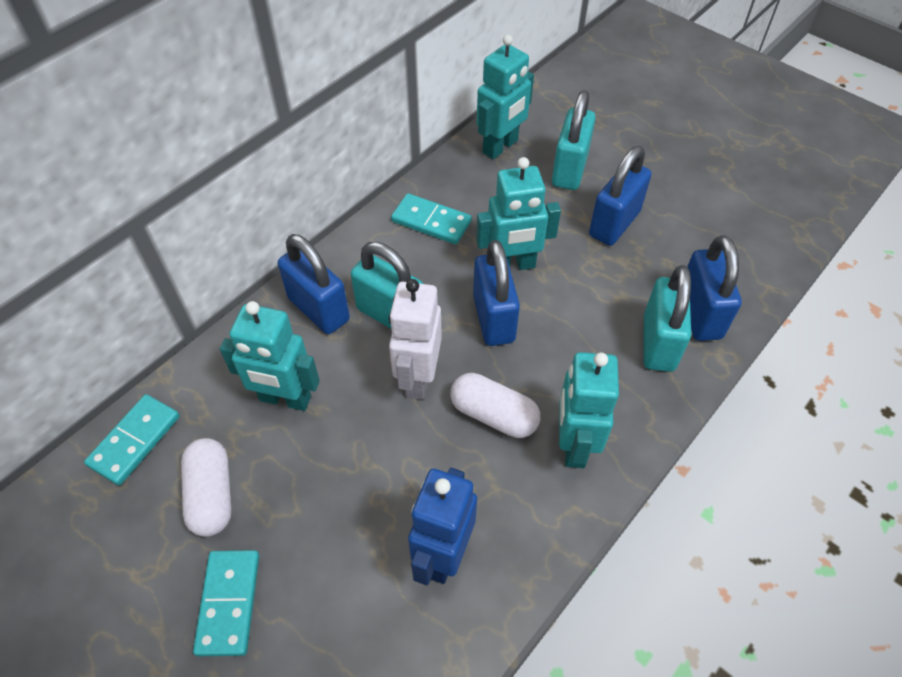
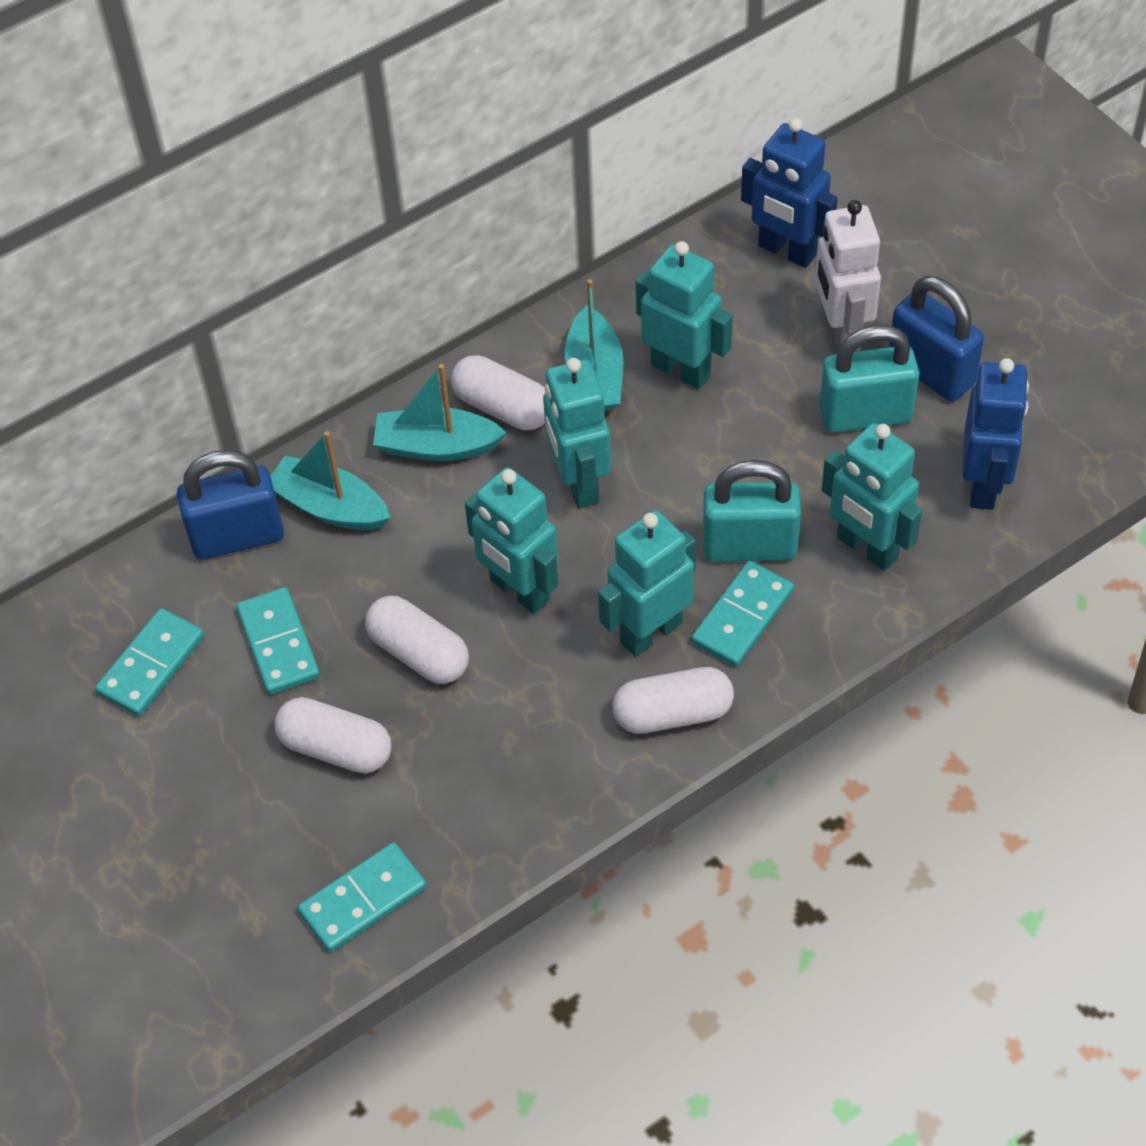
blue padlock: 4 -> 2
blue robot: 1 -> 2
turquoise boat: 0 -> 3
turquoise domino: 3 -> 4
turquoise padlock: 3 -> 2
turquoise robot: 4 -> 5
white capsule: 2 -> 4

